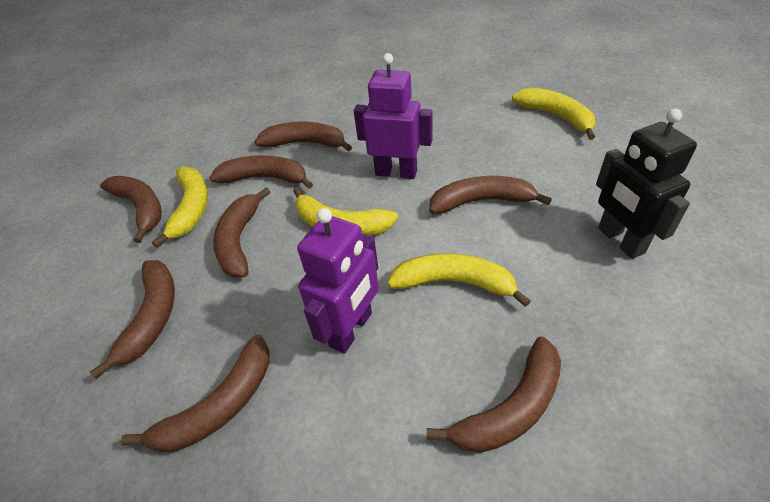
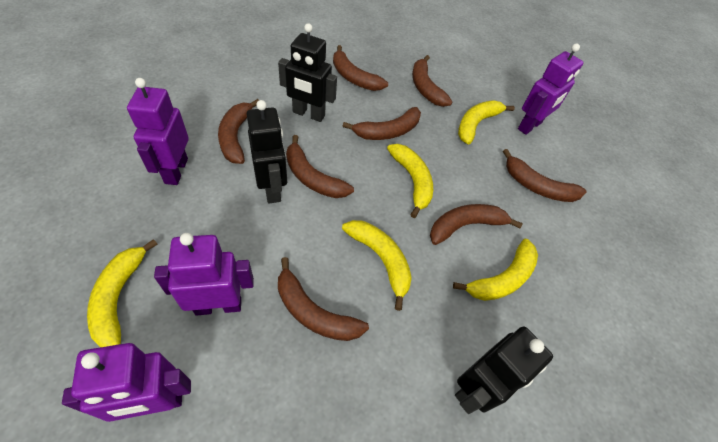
black robot: 1 -> 3
purple robot: 2 -> 4
yellow banana: 4 -> 5

